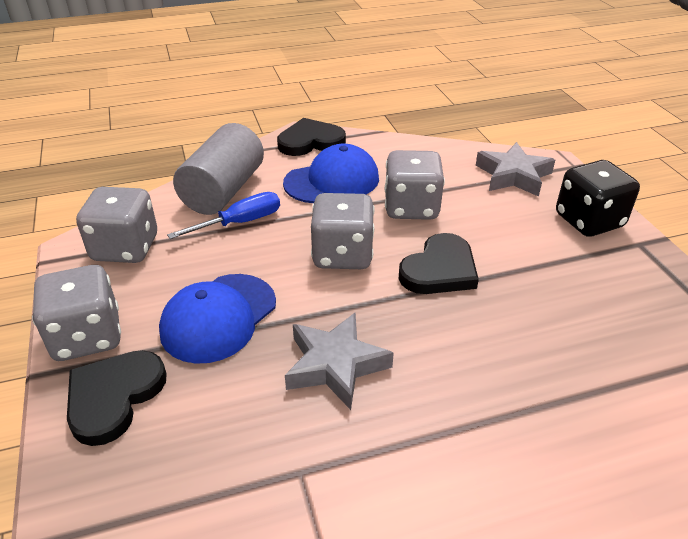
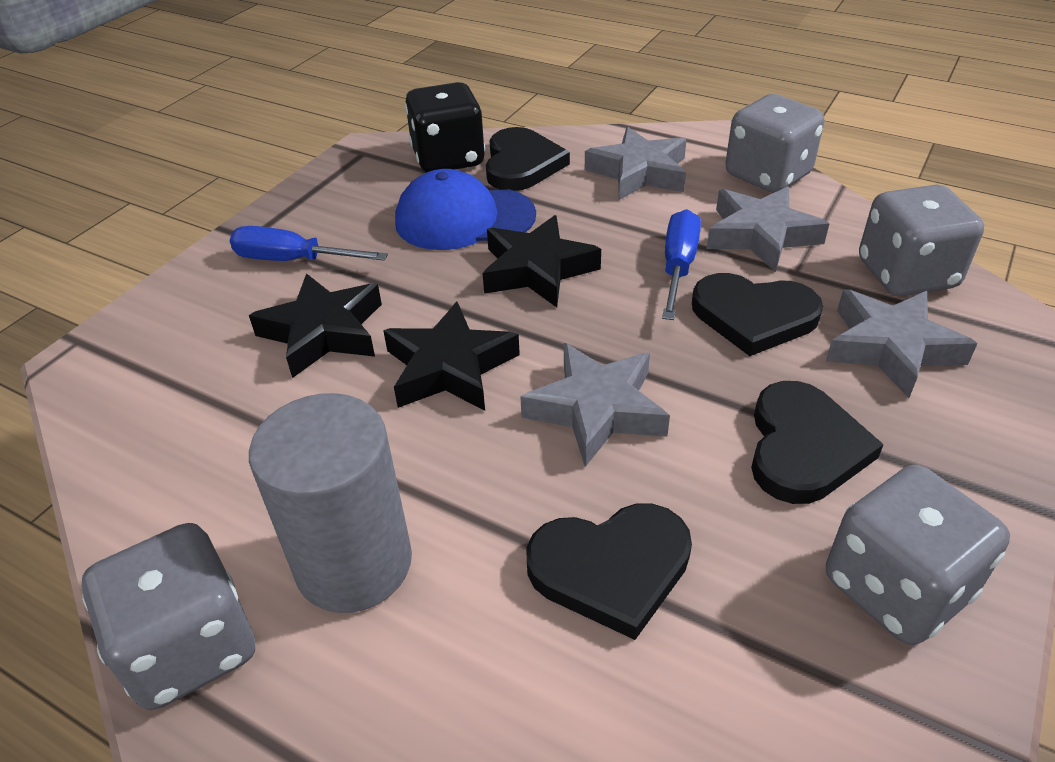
black heart: 3 -> 4
black star: 0 -> 3
blue cap: 2 -> 1
blue screwdriver: 1 -> 2
grey star: 2 -> 4

